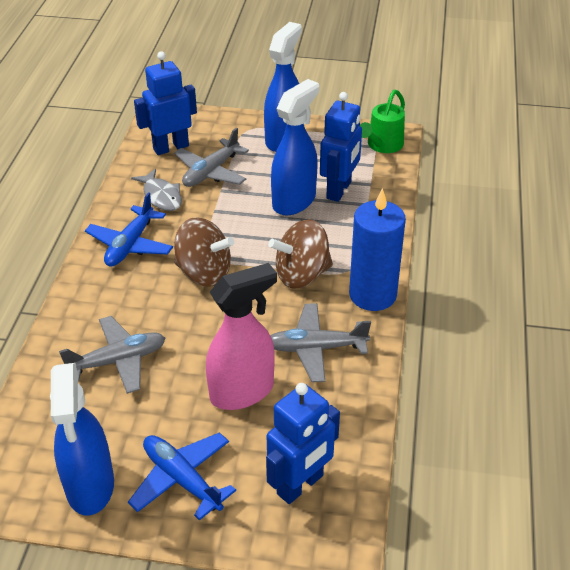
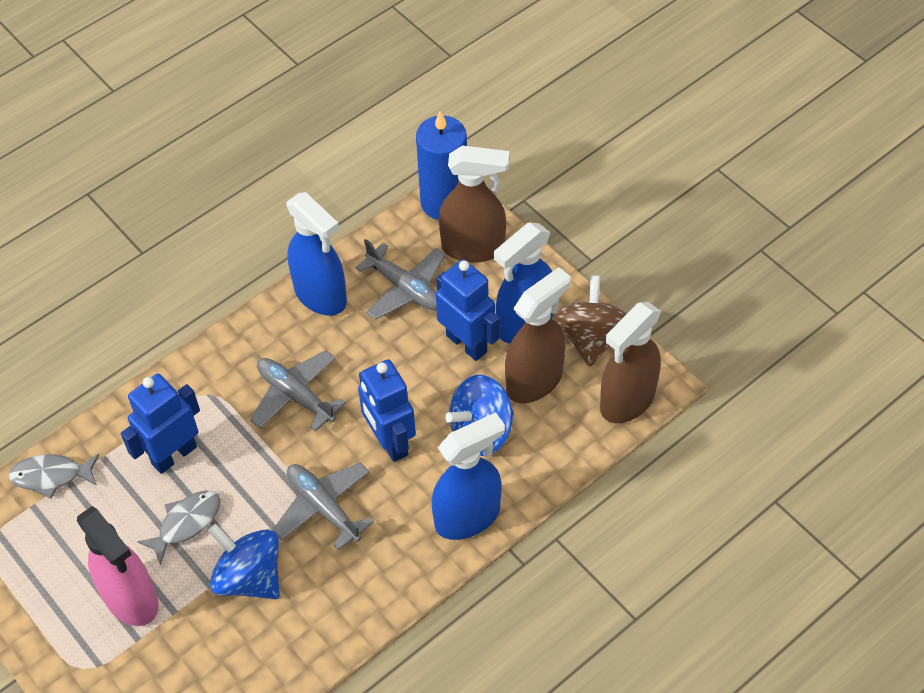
blue plane: 2 -> 0
blue spinning top: 0 -> 2
brown spinning top: 2 -> 1
brown spray bottle: 0 -> 3
green watering can: 1 -> 0
grey fish: 1 -> 2

